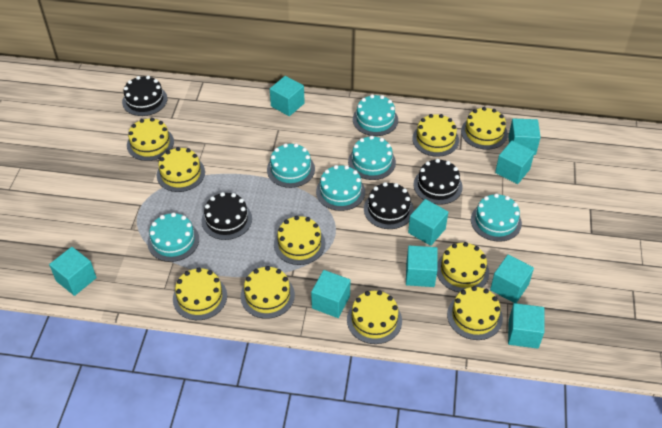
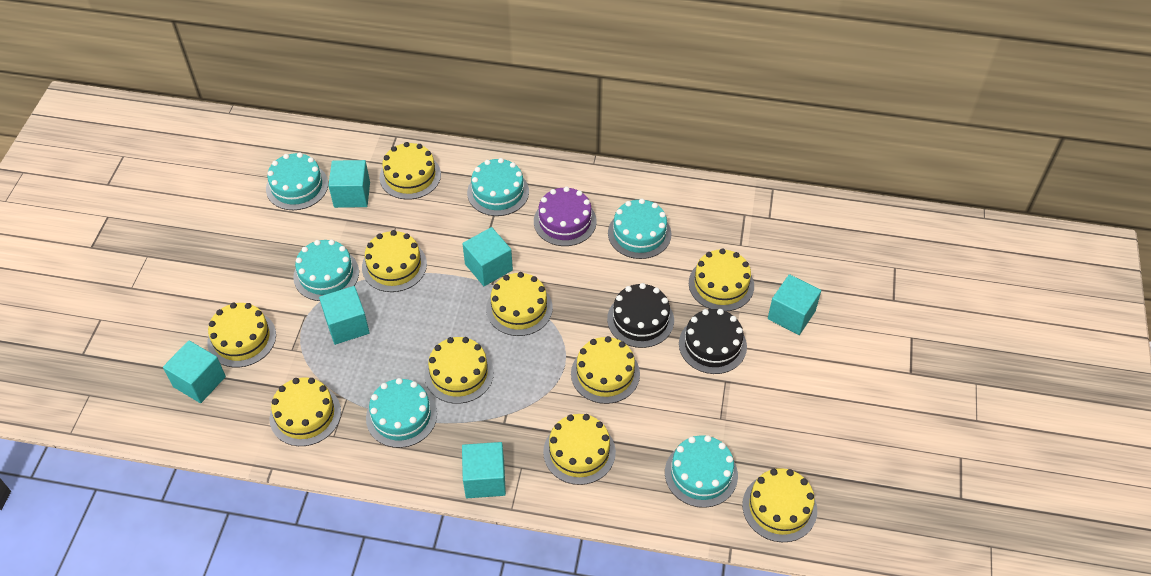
black cake: 4 -> 2
purple cake: 0 -> 1
turquoise cube: 9 -> 6

